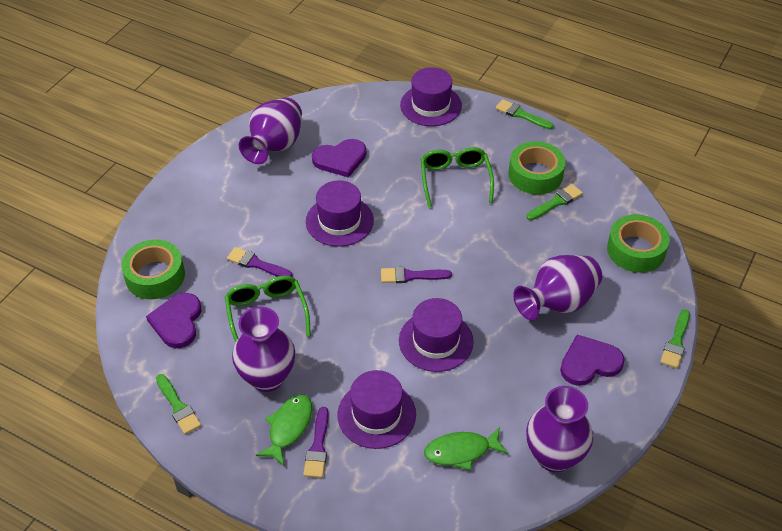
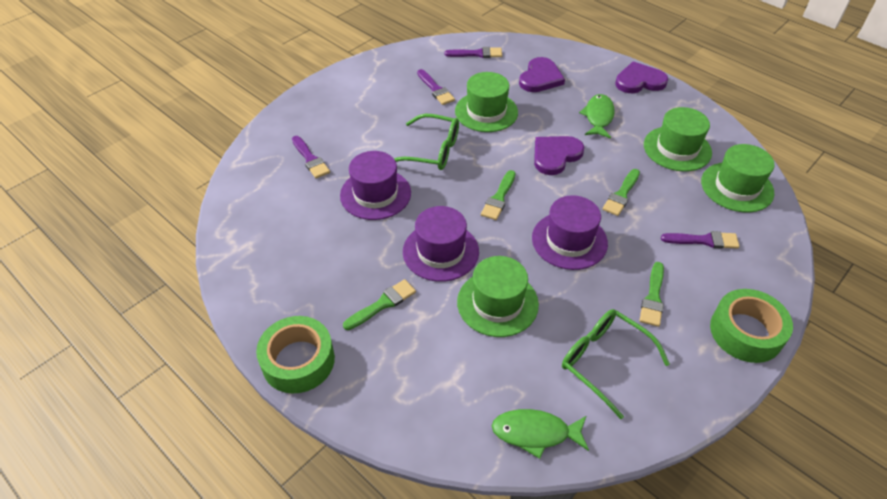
green hat: 0 -> 4
green tape: 3 -> 2
purple brush: 3 -> 4
purple hat: 4 -> 3
purple vase: 4 -> 0

